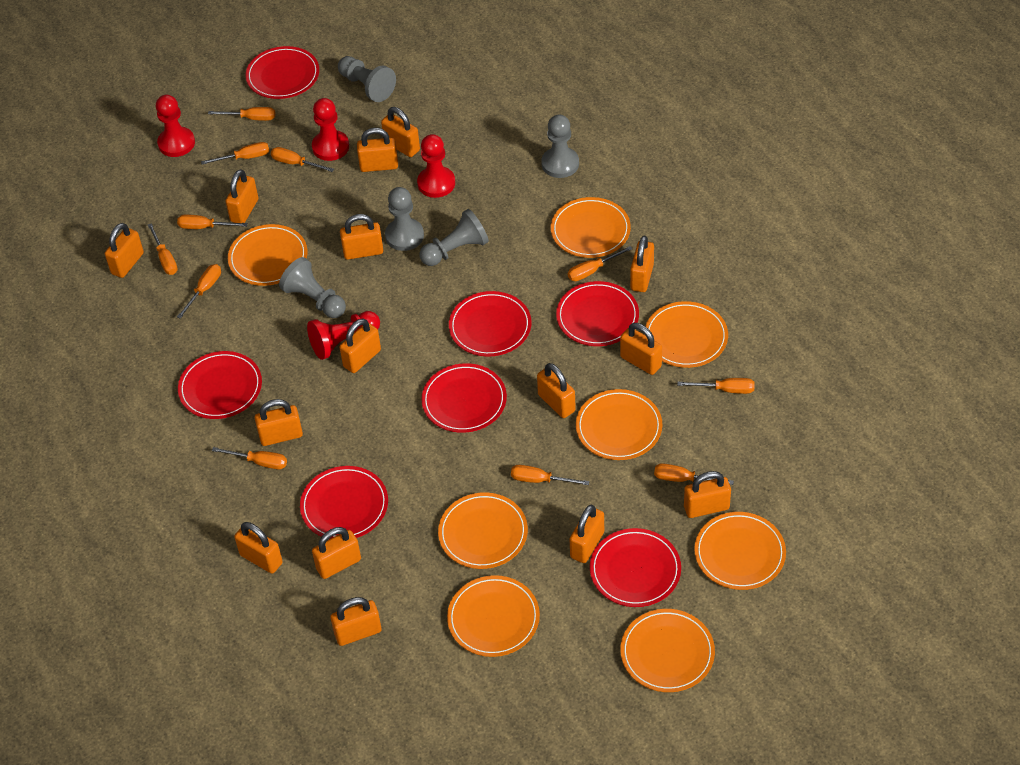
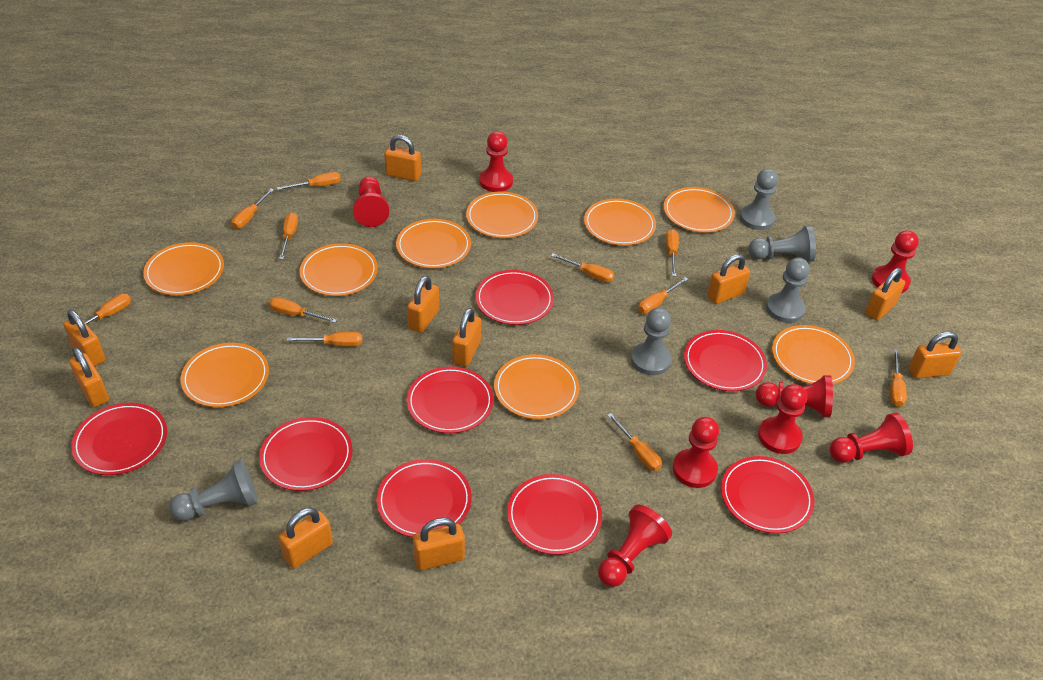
orange padlock: 15 -> 10
orange plate: 8 -> 9
red pawn: 4 -> 8
red plate: 7 -> 8

